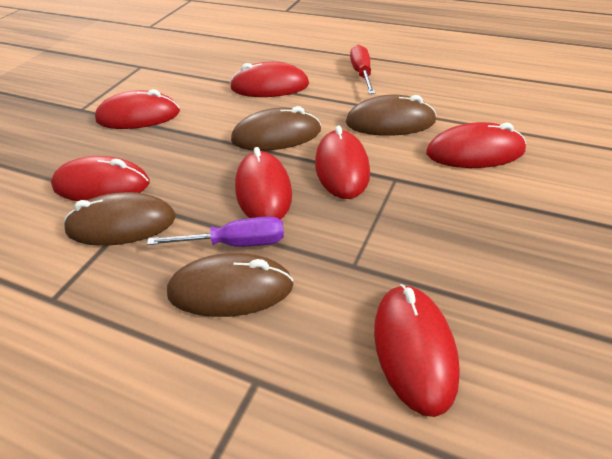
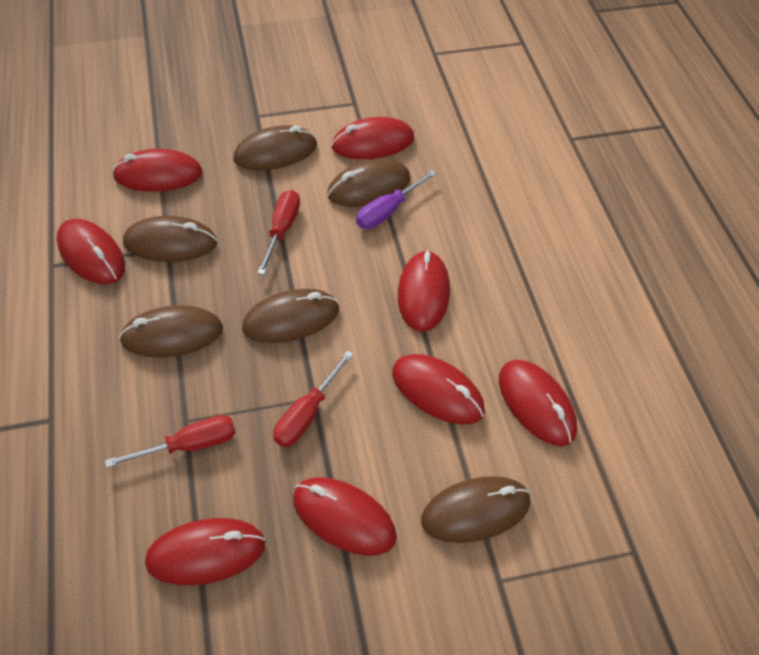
brown mouse: 4 -> 6
red mouse: 7 -> 8
red screwdriver: 1 -> 3

